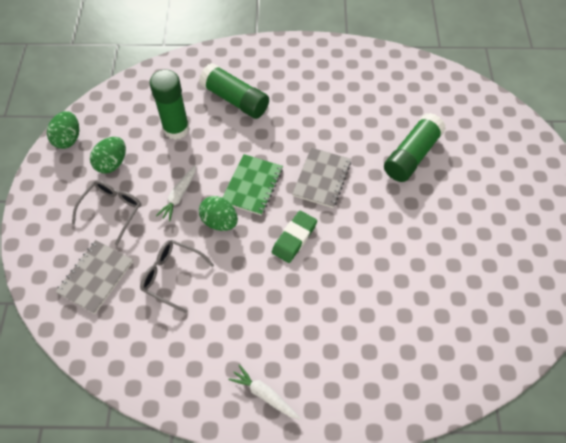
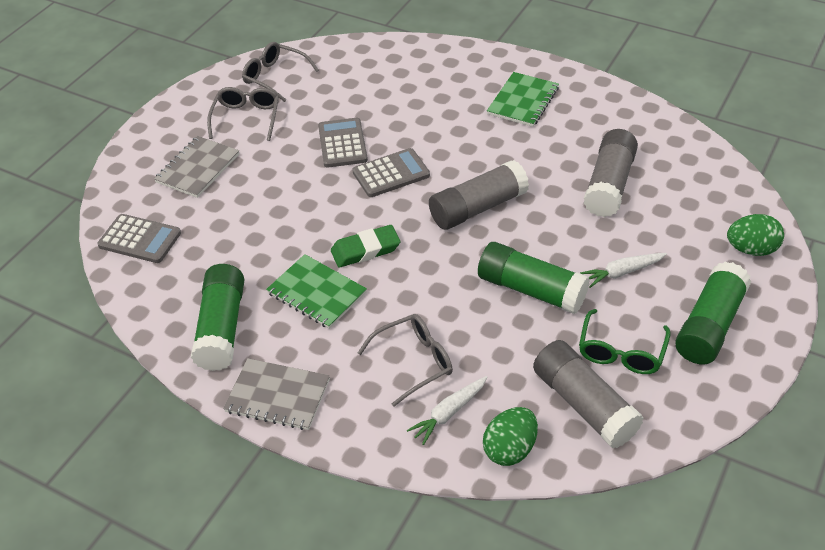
green egg: 3 -> 2
green glasses: 0 -> 1
green notebook: 1 -> 2
grey calculator: 0 -> 3
grey glasses: 2 -> 3
grey glue stick: 0 -> 3

